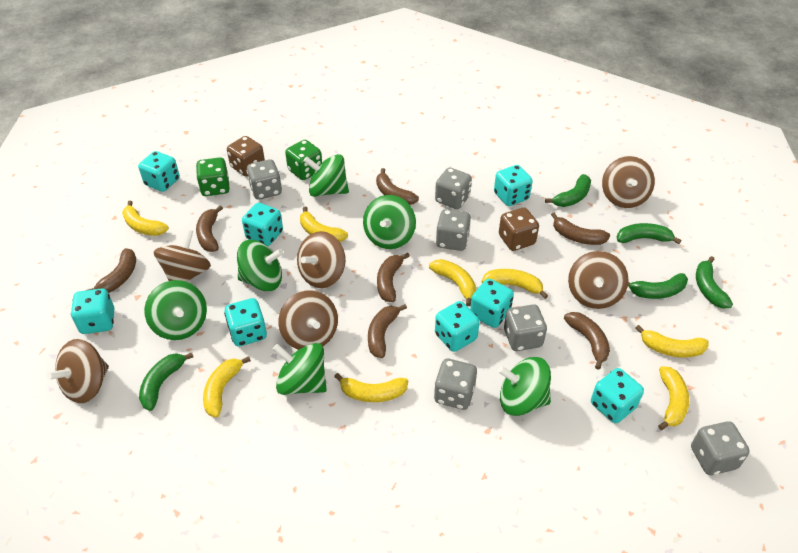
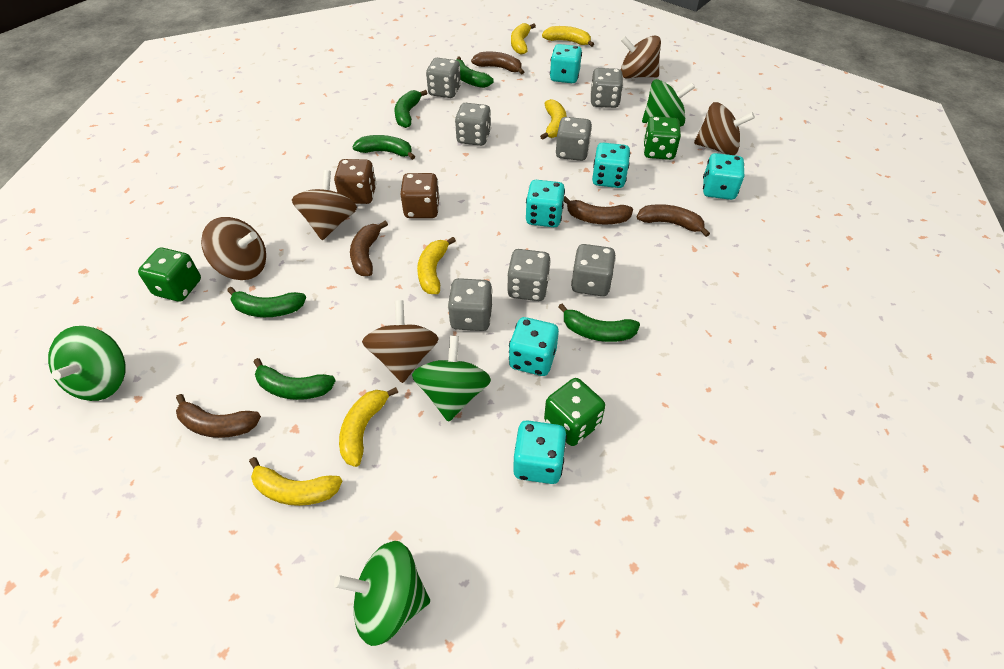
brown banana: 7 -> 5
brown spinning top: 6 -> 5
green banana: 5 -> 6
green dice: 2 -> 3
green spinning top: 6 -> 4
grey dice: 6 -> 7
turquoise dice: 8 -> 6
yellow banana: 8 -> 6

